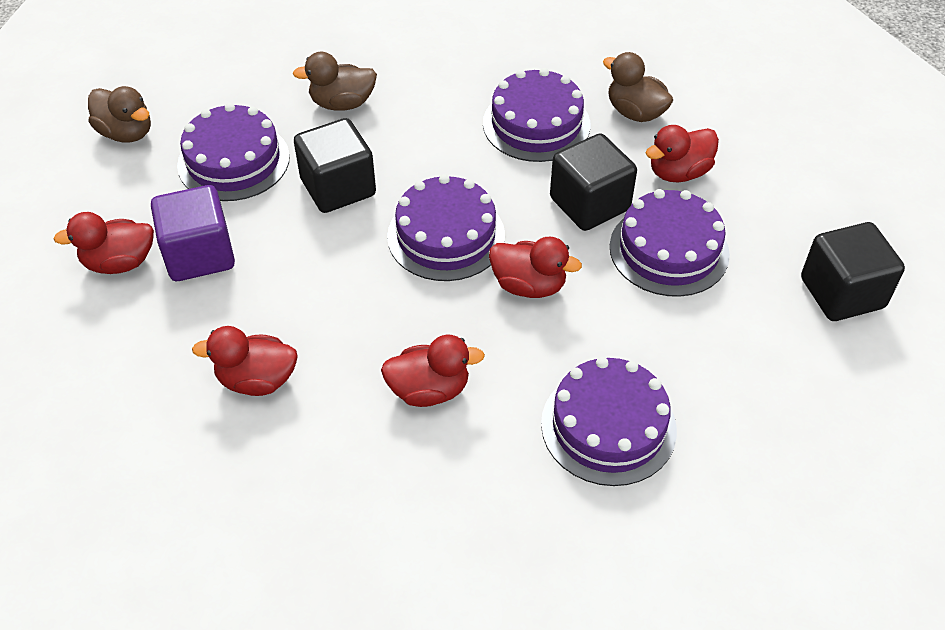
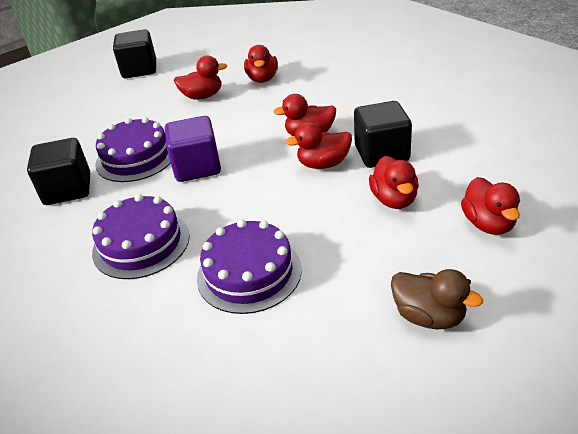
brown duck: 3 -> 1
purple cake: 5 -> 3
red duck: 5 -> 6

